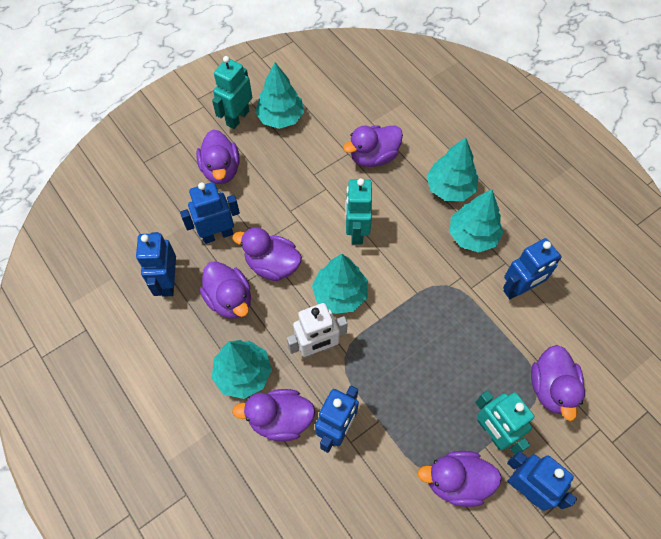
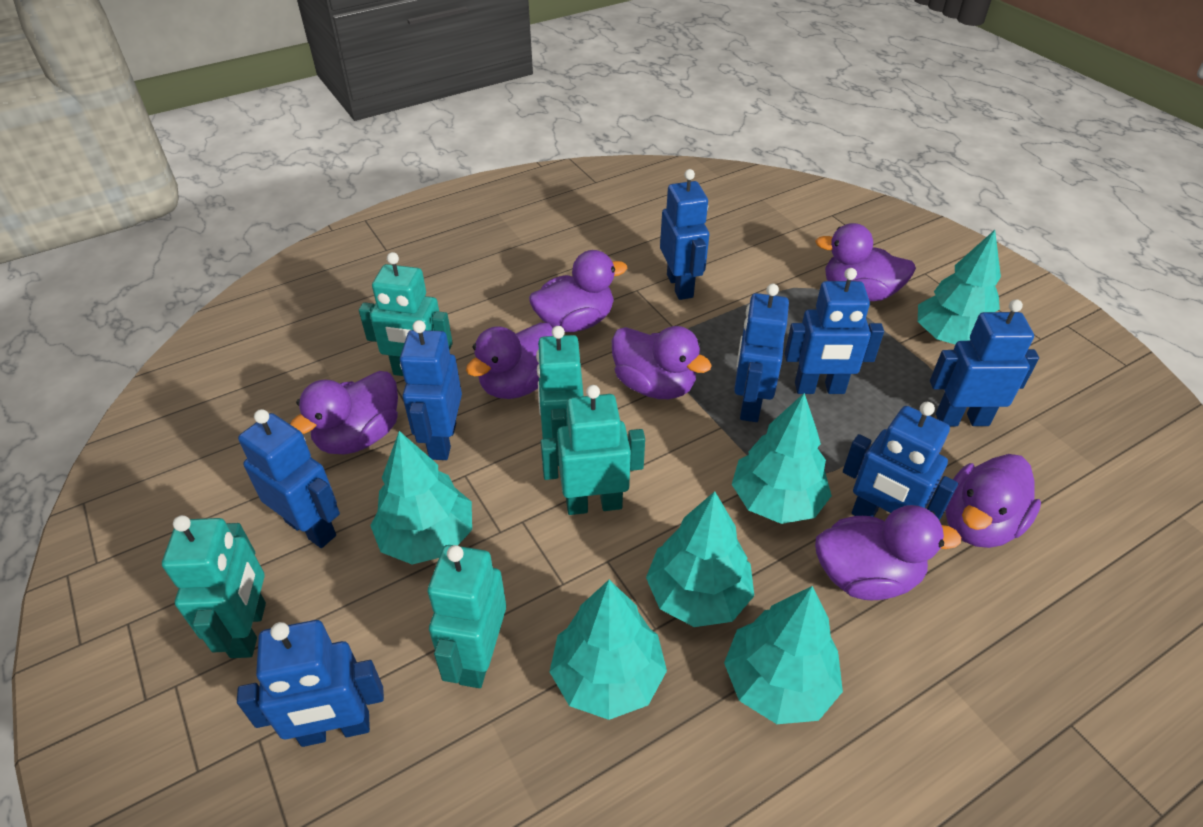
blue robot: 5 -> 8
turquoise robot: 3 -> 5
turquoise tree: 5 -> 6
white robot: 1 -> 0

